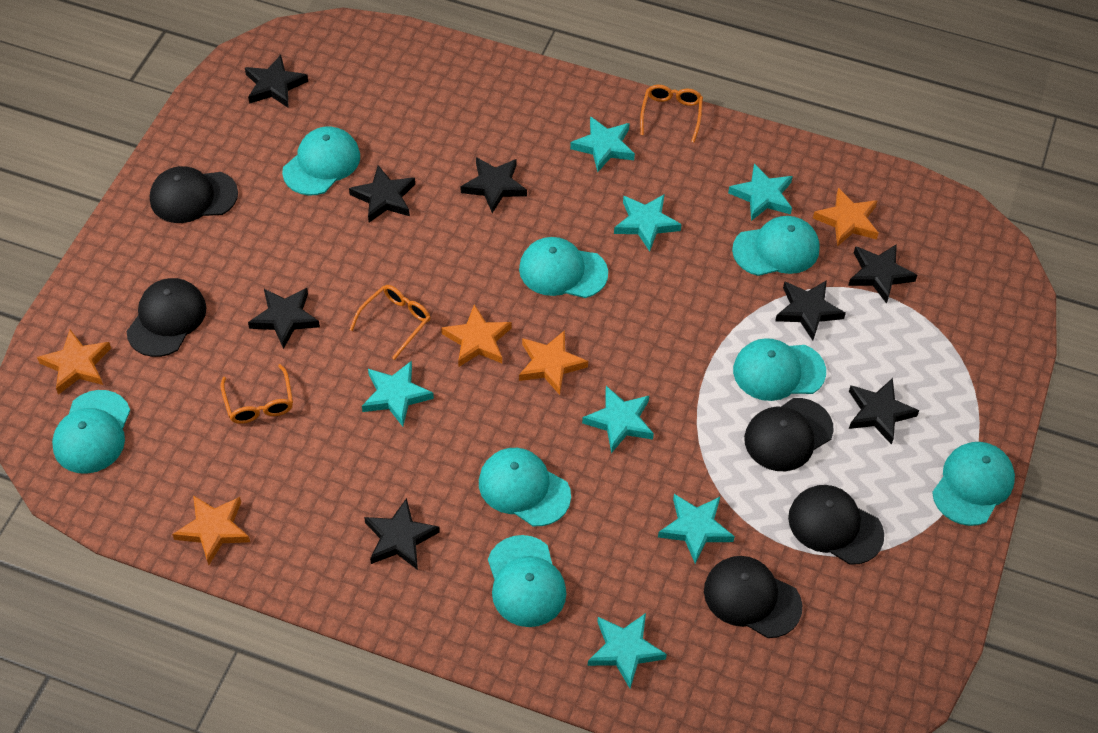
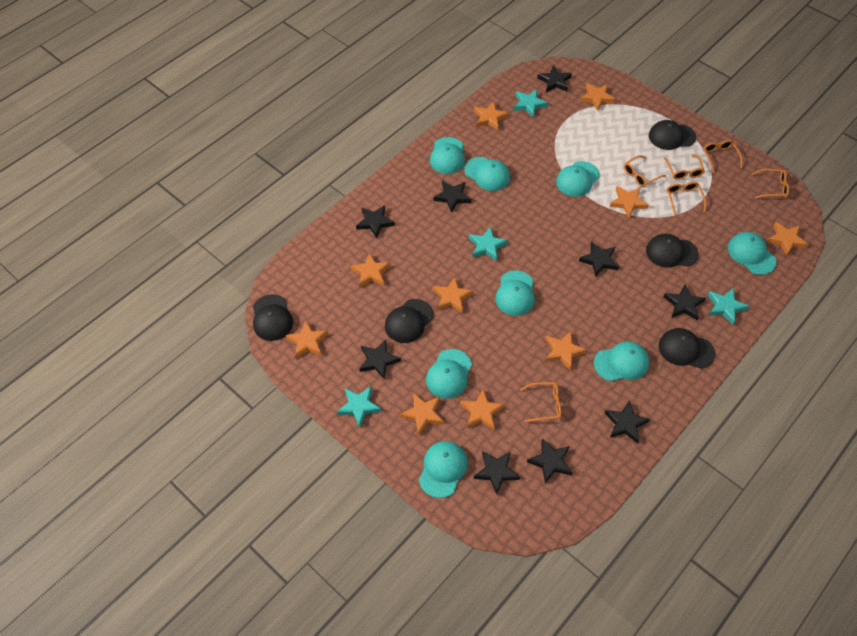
black star: 8 -> 9
orange glasses: 3 -> 6
orange star: 5 -> 10
turquoise star: 7 -> 4

